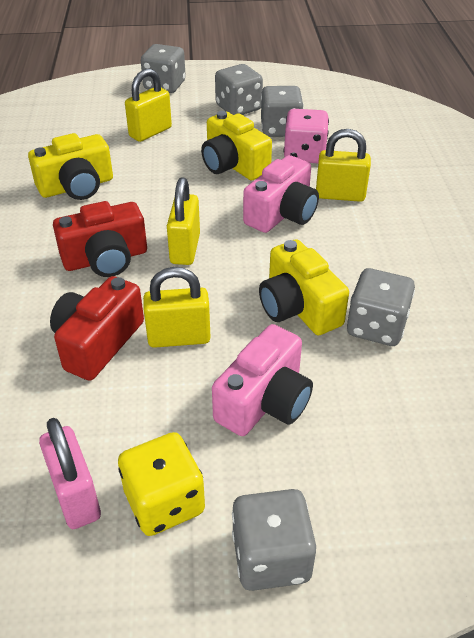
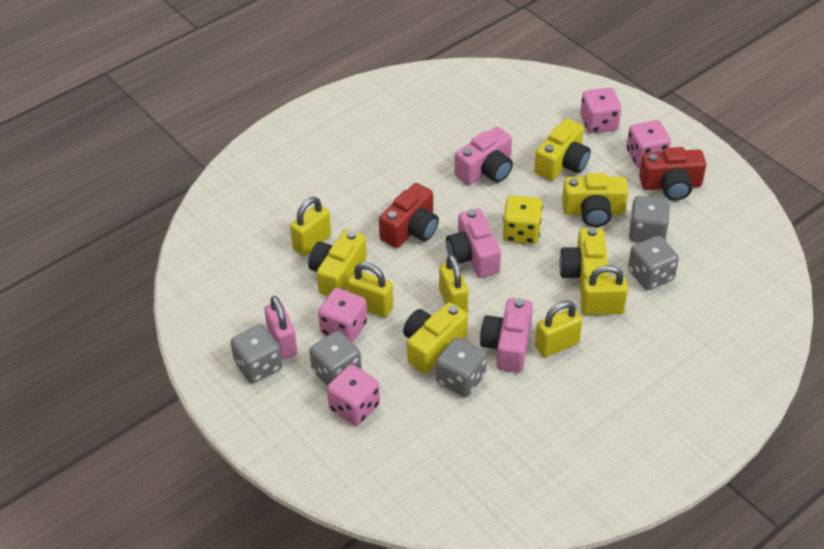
pink camera: 2 -> 3
pink dice: 1 -> 4
yellow camera: 3 -> 5
yellow padlock: 4 -> 5

